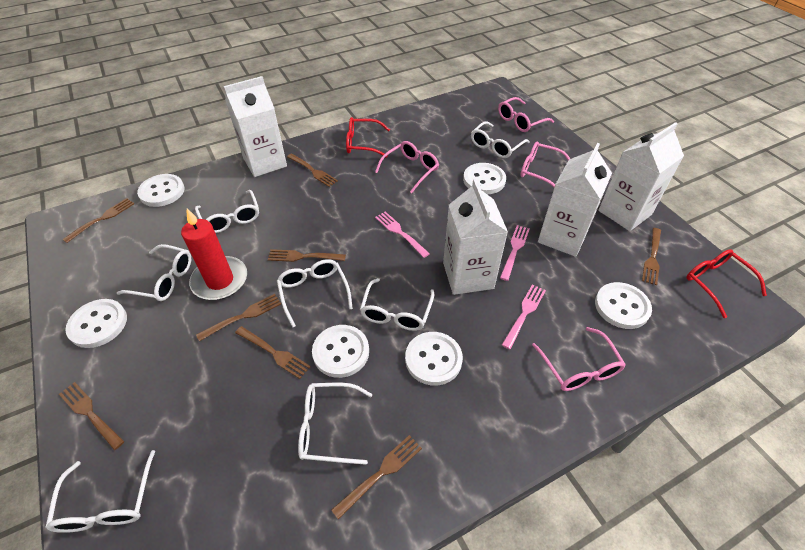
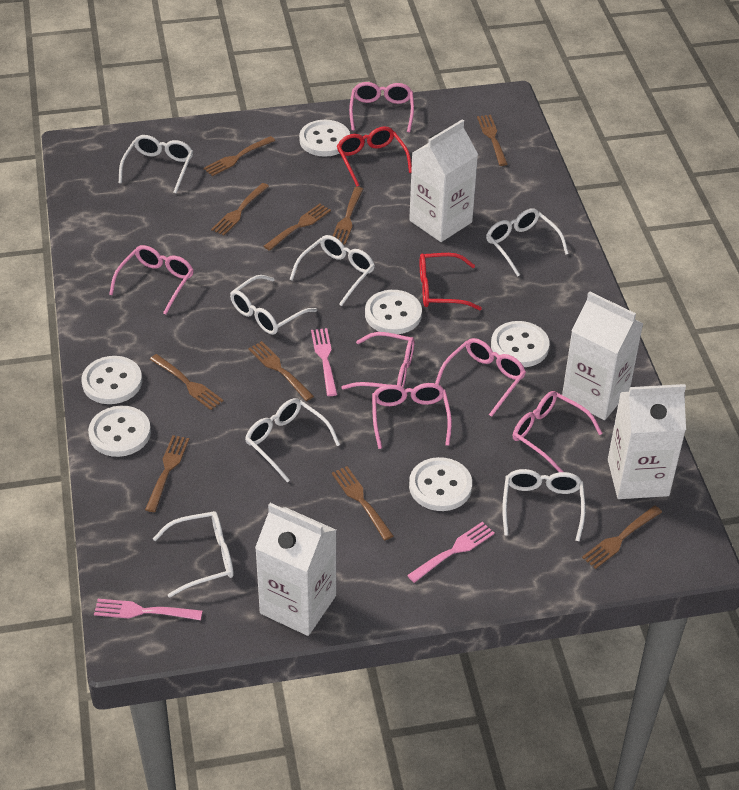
brown fork: 8 -> 10
pink glasses: 4 -> 6
red candle: 1 -> 0

